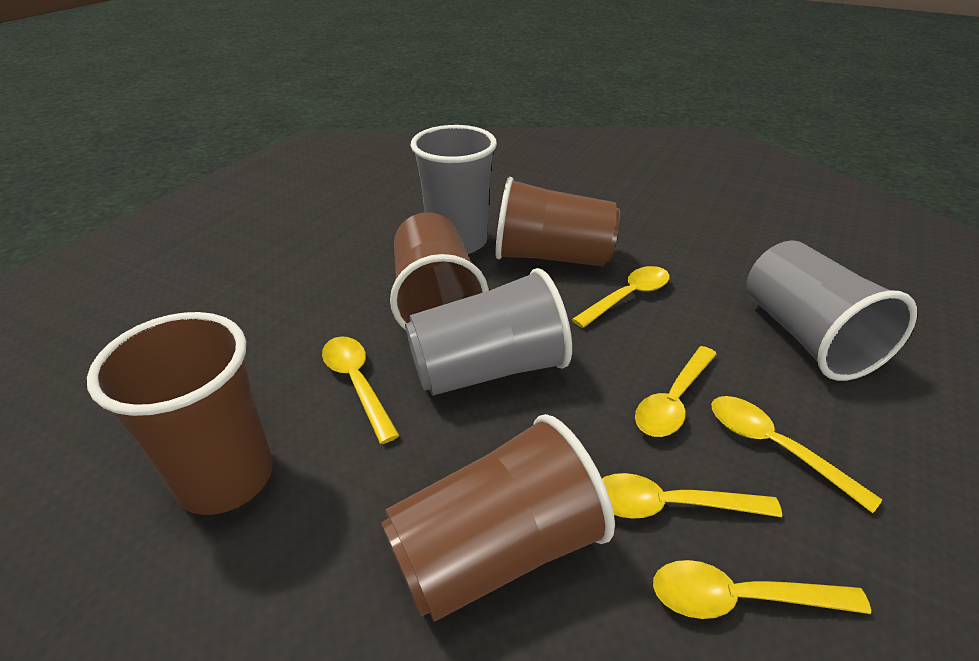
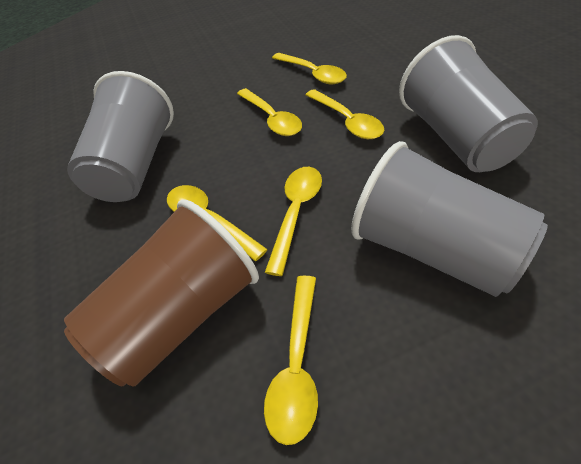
brown cup: 4 -> 1

